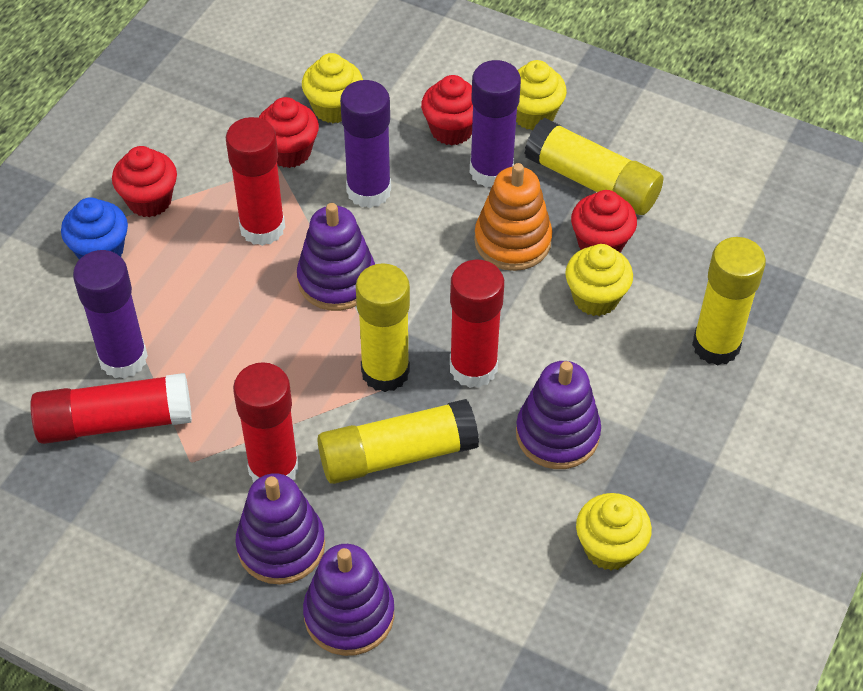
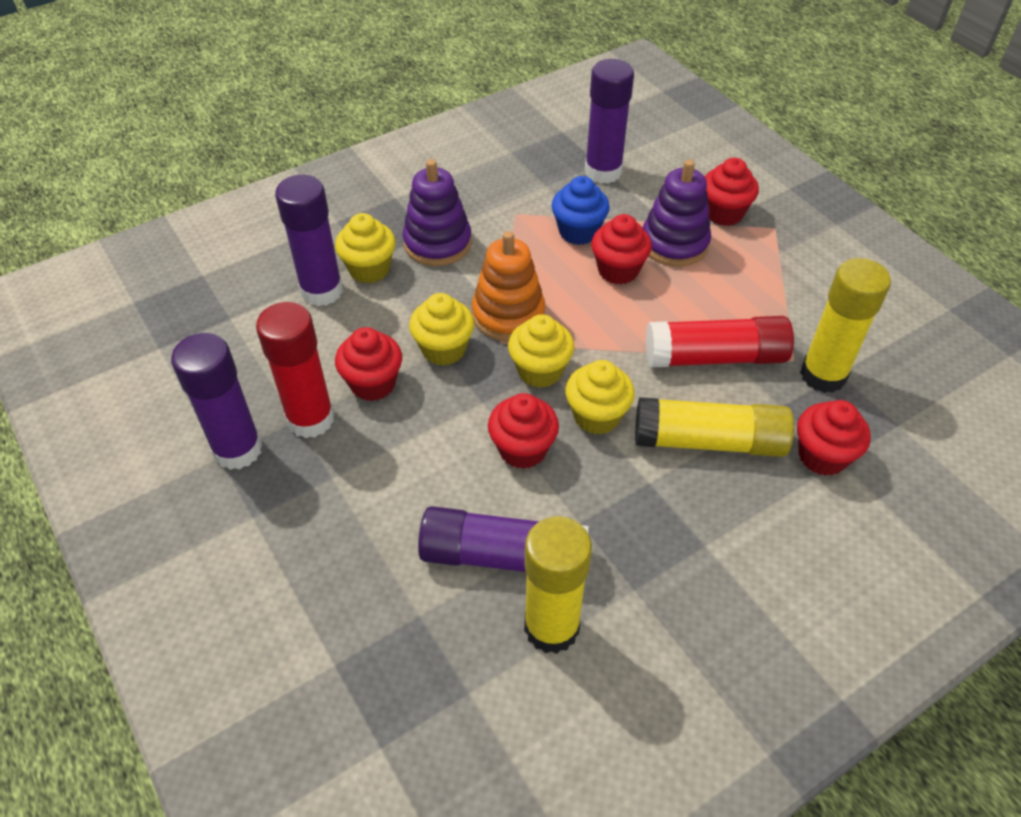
purple glue stick: 3 -> 4
purple stacking toy: 4 -> 2
red cupcake: 4 -> 5
red glue stick: 4 -> 2
yellow glue stick: 4 -> 3

